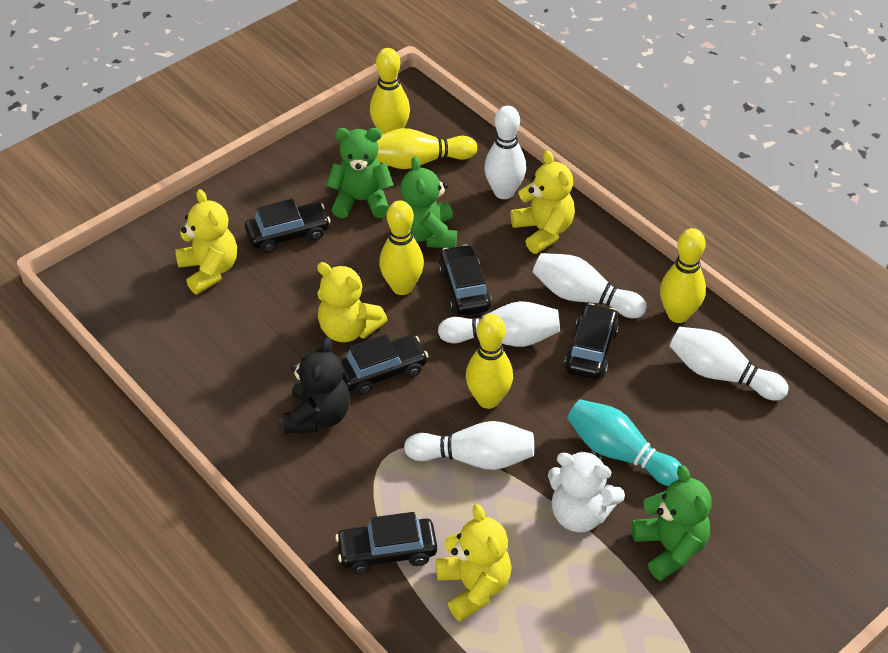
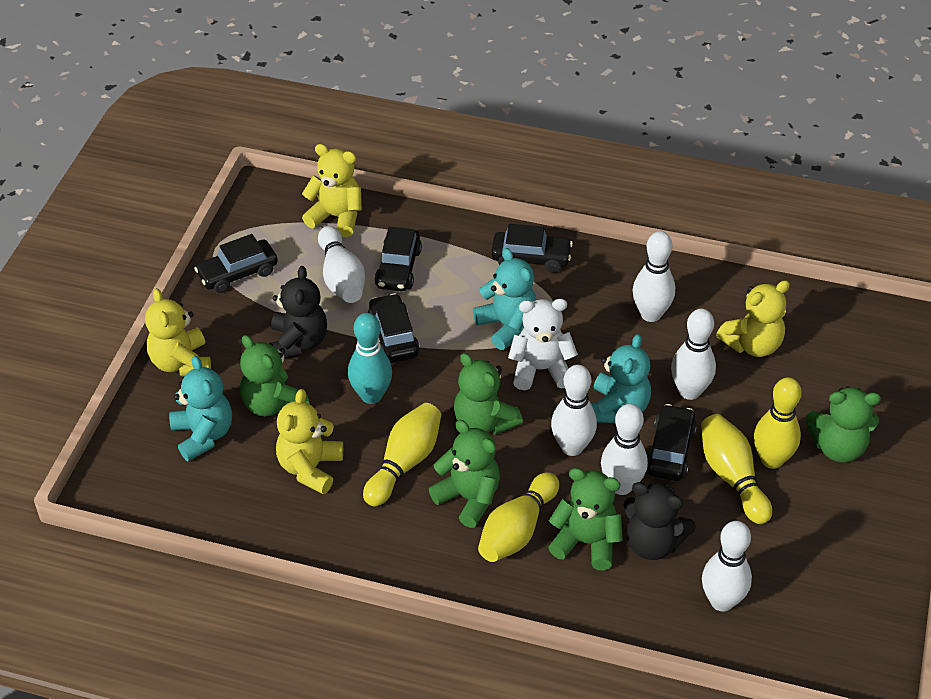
black teddy bear: 1 -> 2
green teddy bear: 3 -> 5
turquoise teddy bear: 0 -> 3
white bowling pin: 5 -> 6
yellow bowling pin: 5 -> 4

